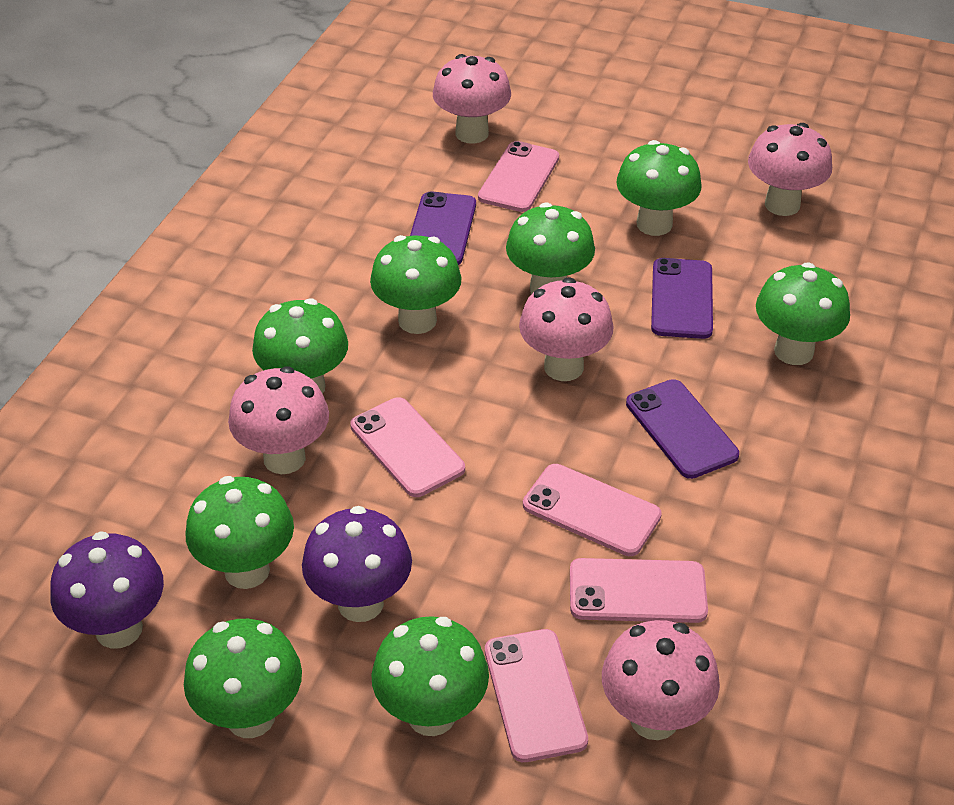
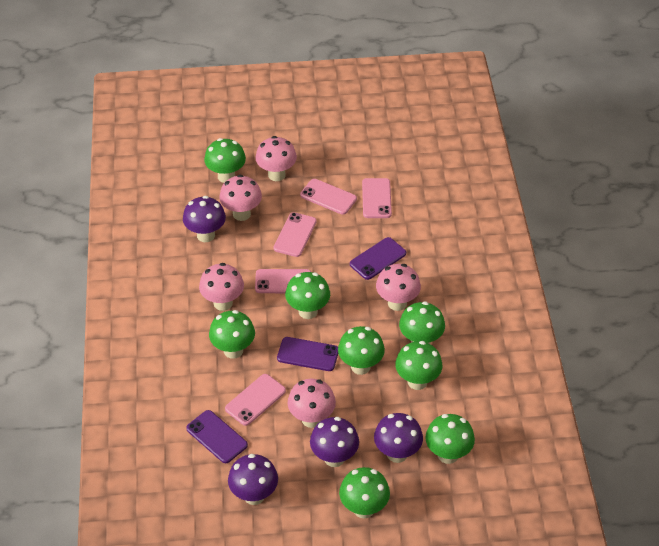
purple mushroom: 2 -> 4

